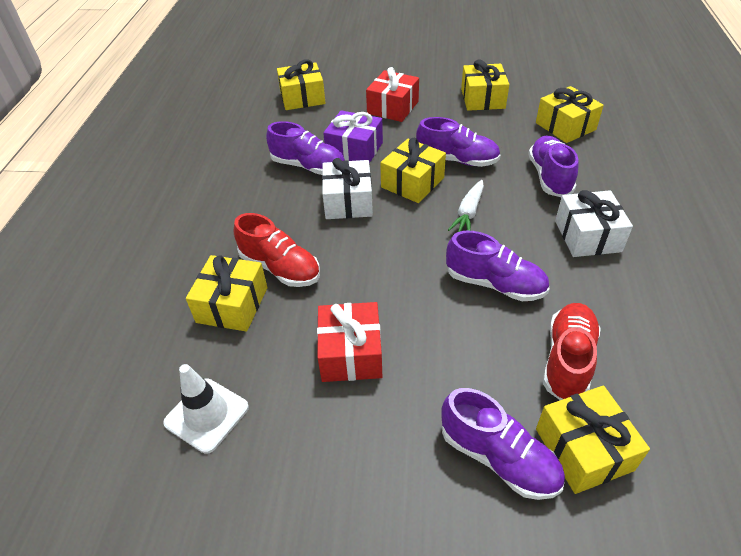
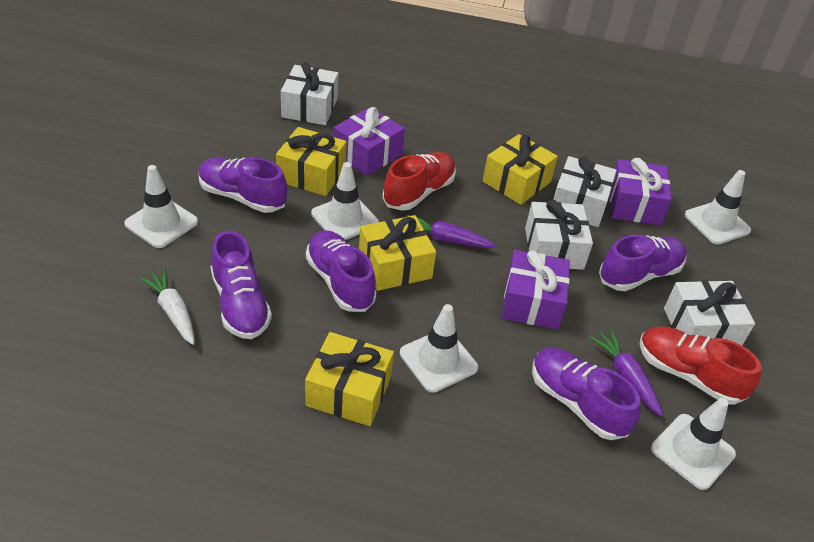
purple carrot: 0 -> 2
purple gift: 1 -> 3
red gift: 2 -> 0
white gift: 2 -> 4
white traffic cone: 1 -> 5
yellow gift: 6 -> 4

